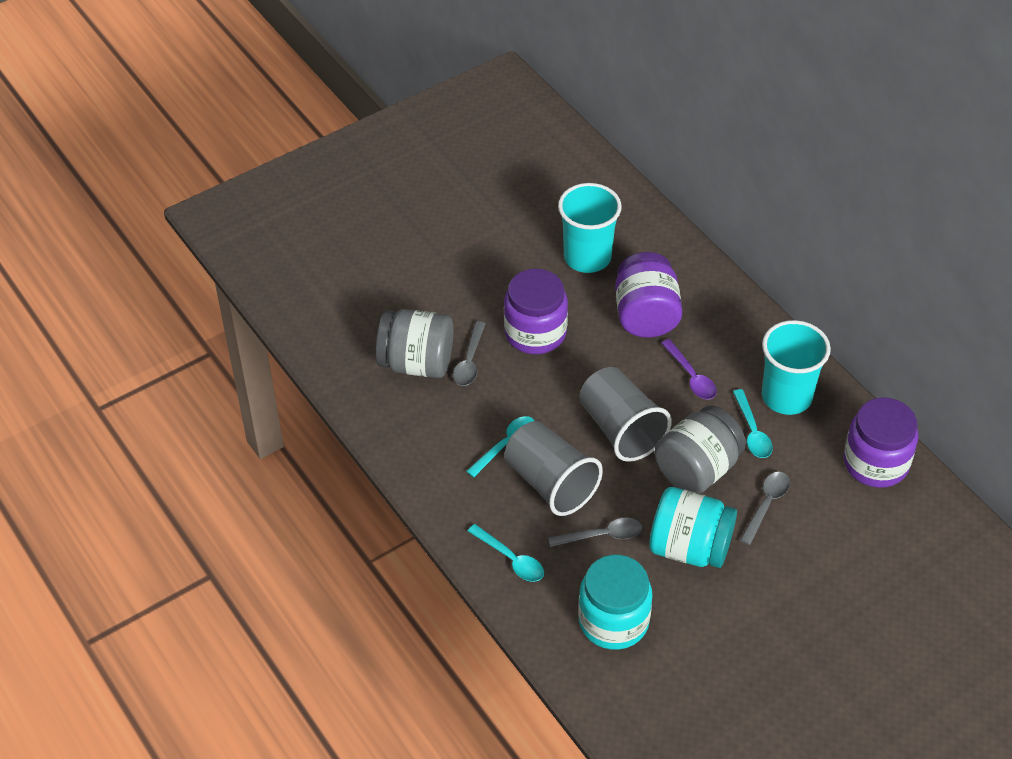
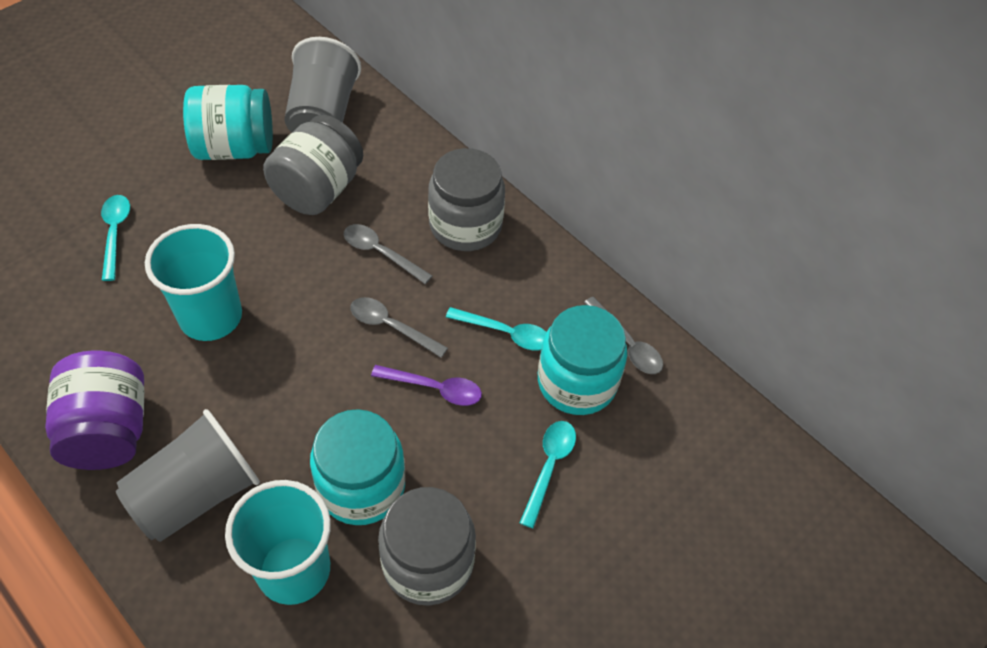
grey jar: 2 -> 3
purple jar: 3 -> 1
turquoise jar: 2 -> 3

